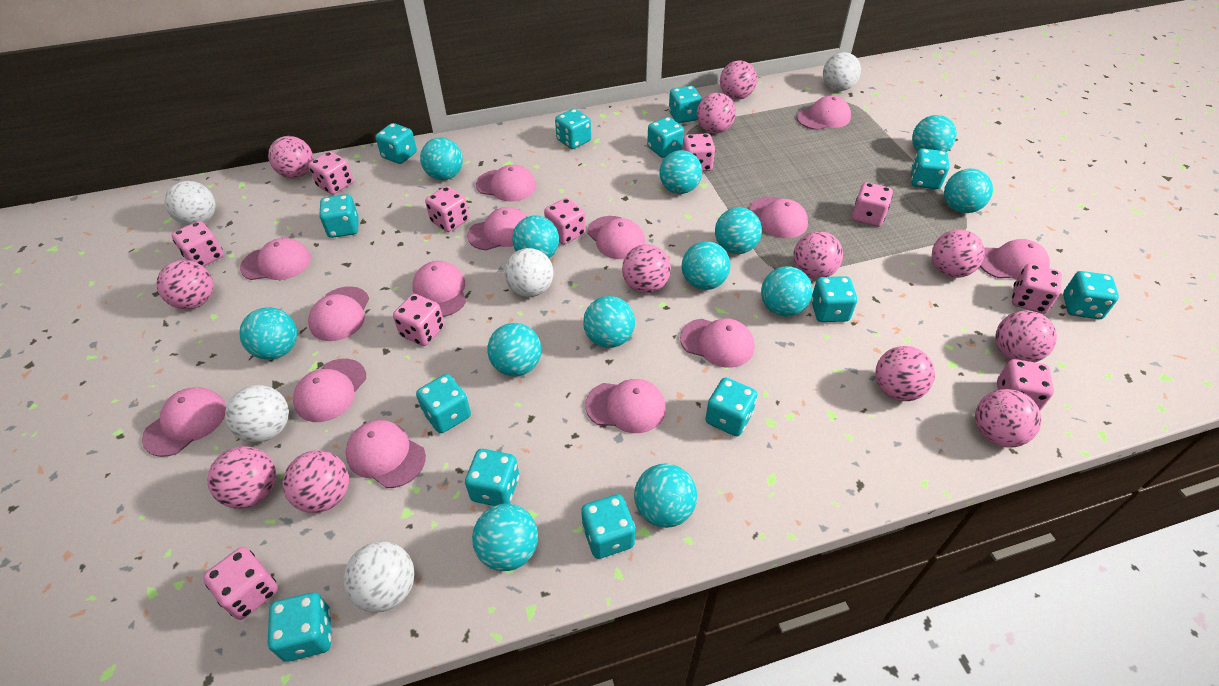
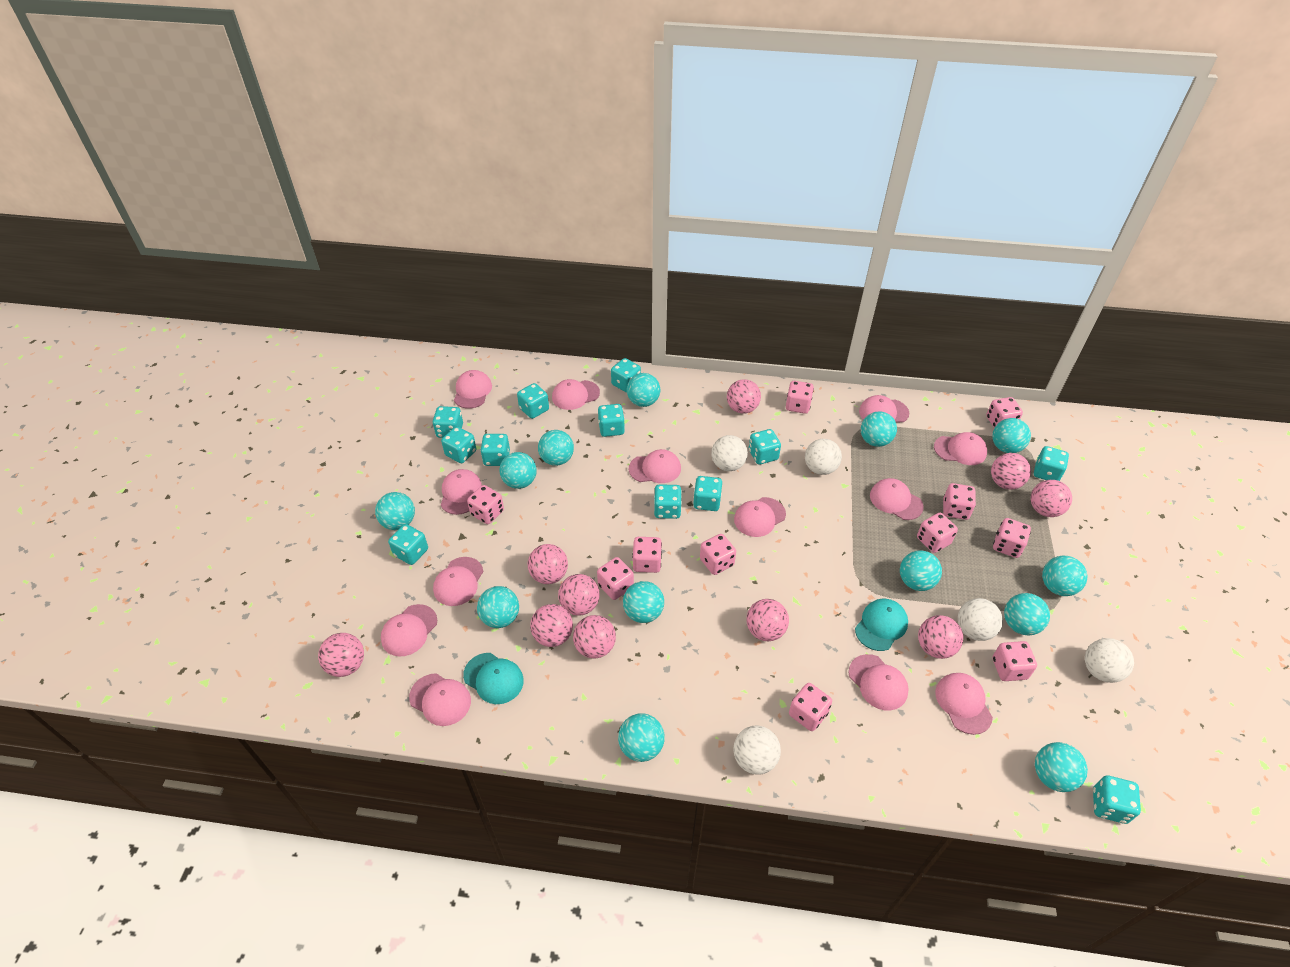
pink ball: 12 -> 10
pink cap: 14 -> 13
pink dice: 10 -> 11
turquoise cap: 0 -> 2
turquoise dice: 13 -> 12

